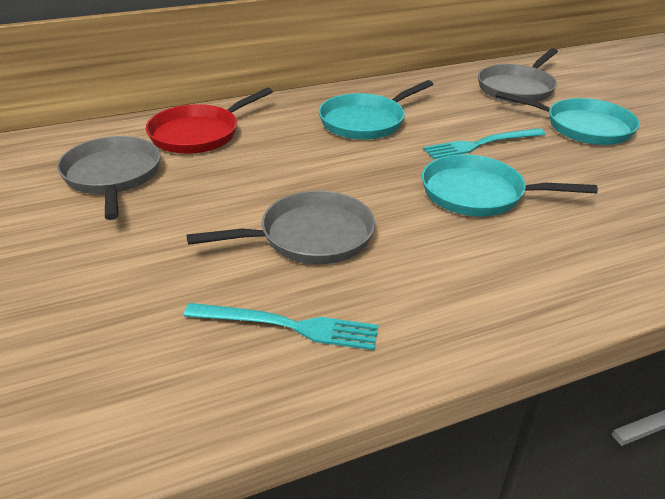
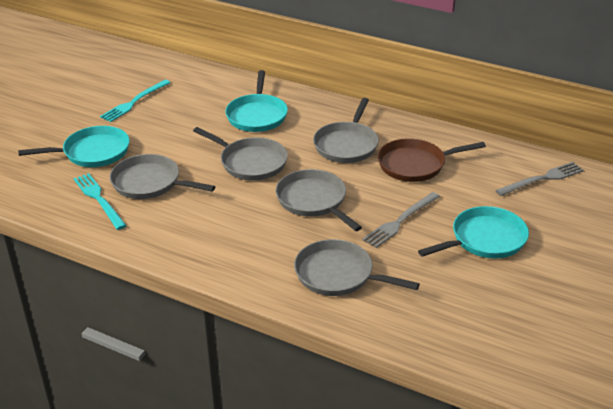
brown pan: 0 -> 1
grey fork: 0 -> 2
grey pan: 3 -> 5
red pan: 1 -> 0

